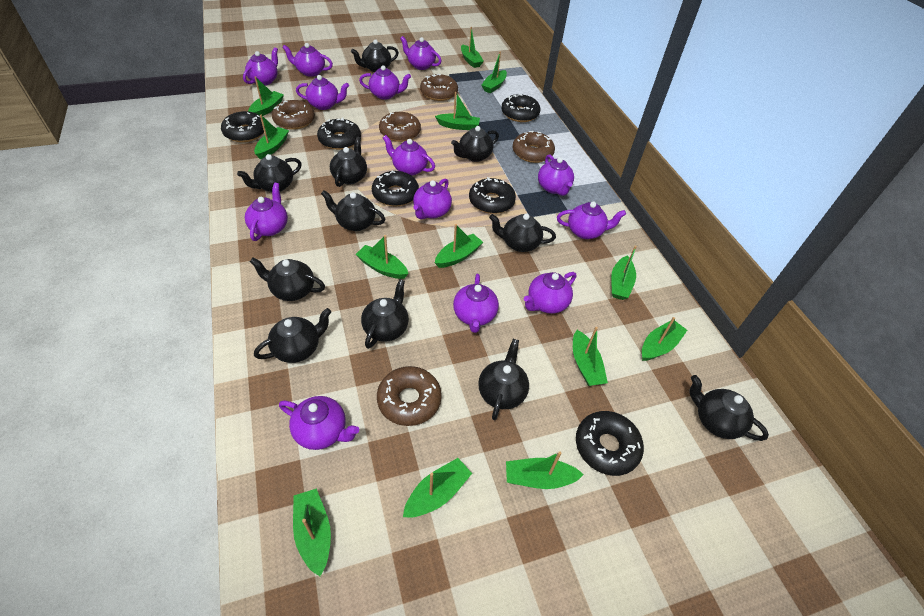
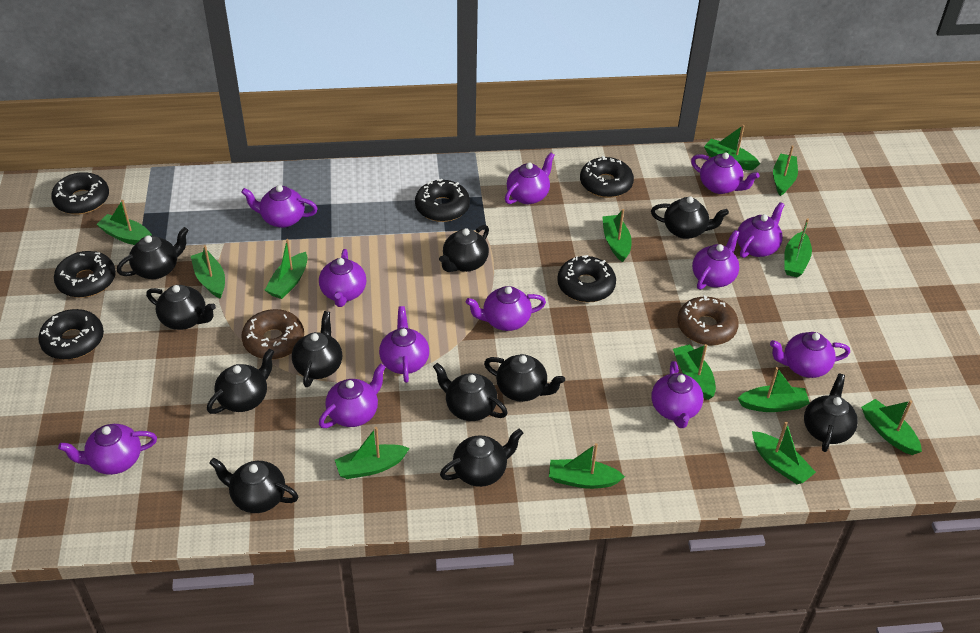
brown donut: 5 -> 2
purple teapot: 13 -> 12

